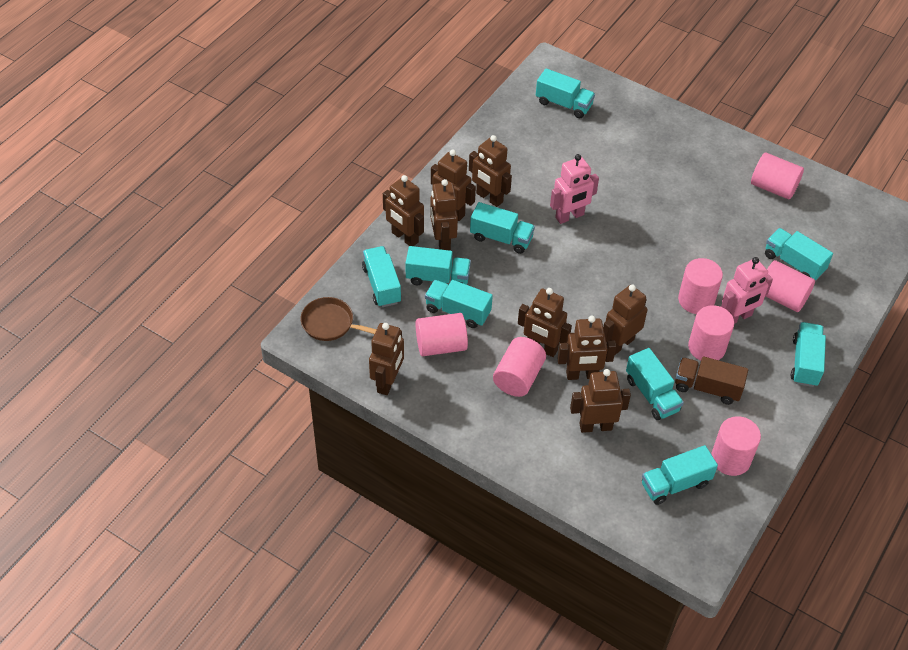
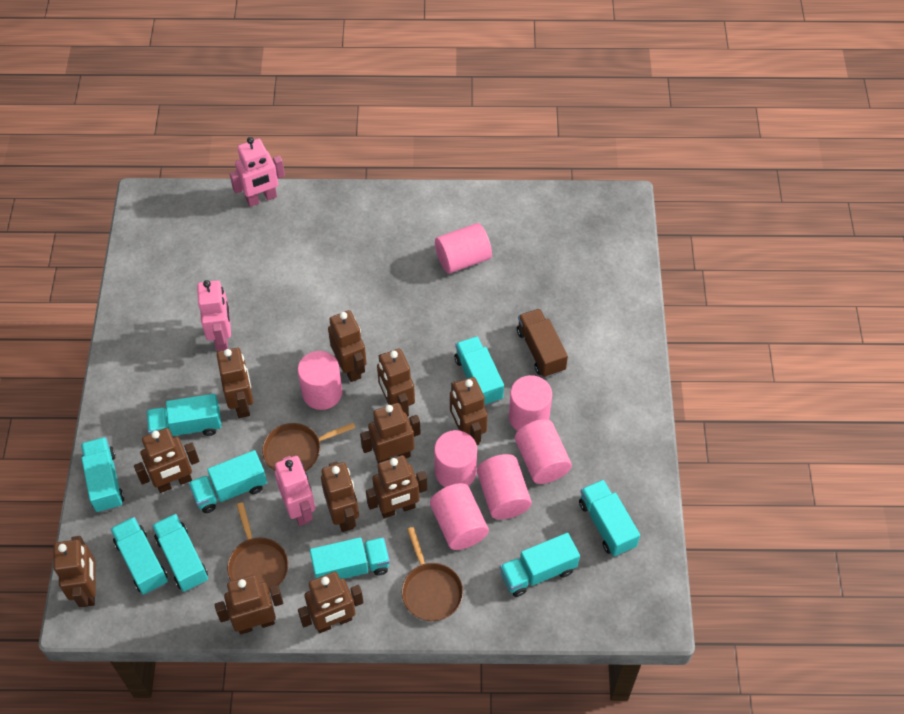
brown pan: 1 -> 3
brown robot: 9 -> 11
pink robot: 2 -> 3

